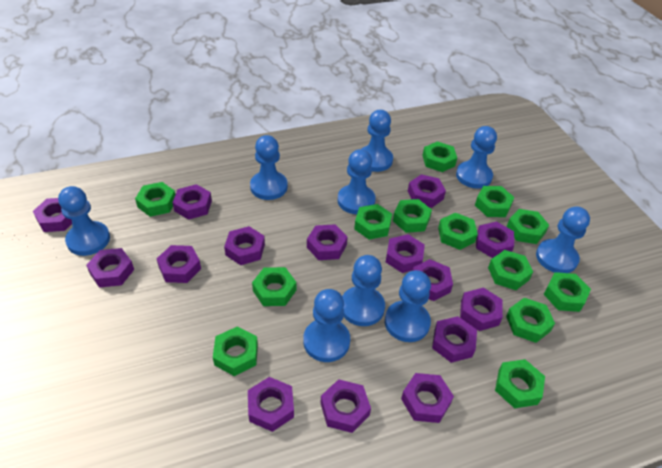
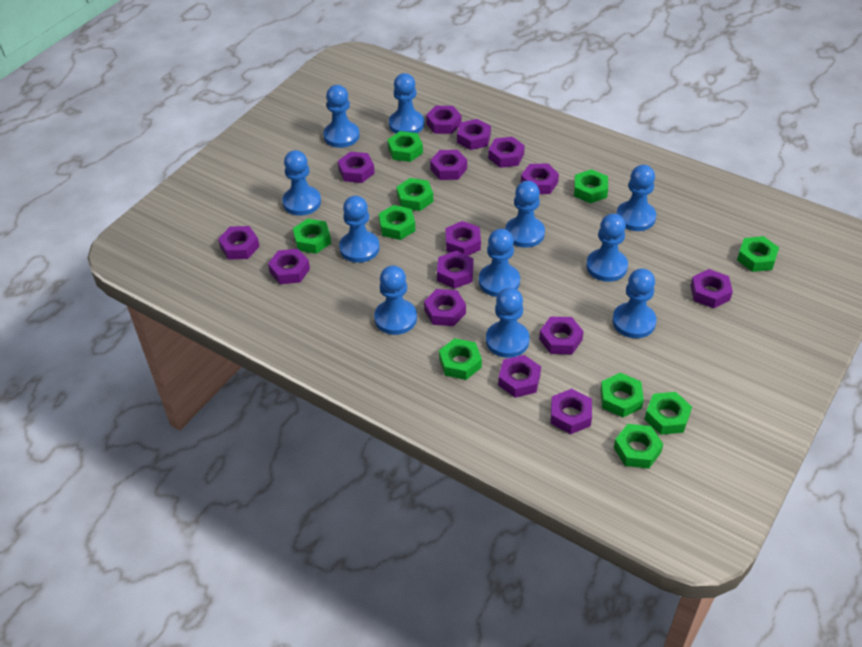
blue pawn: 9 -> 11
green nut: 13 -> 10

